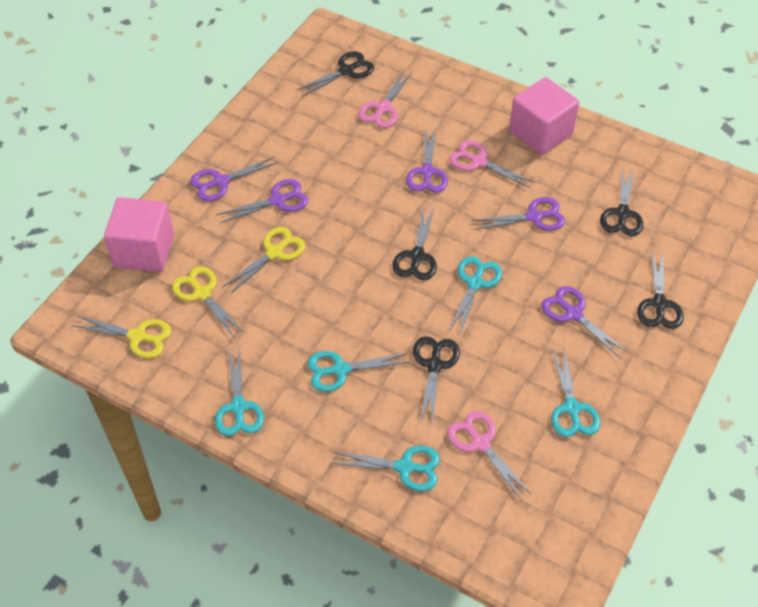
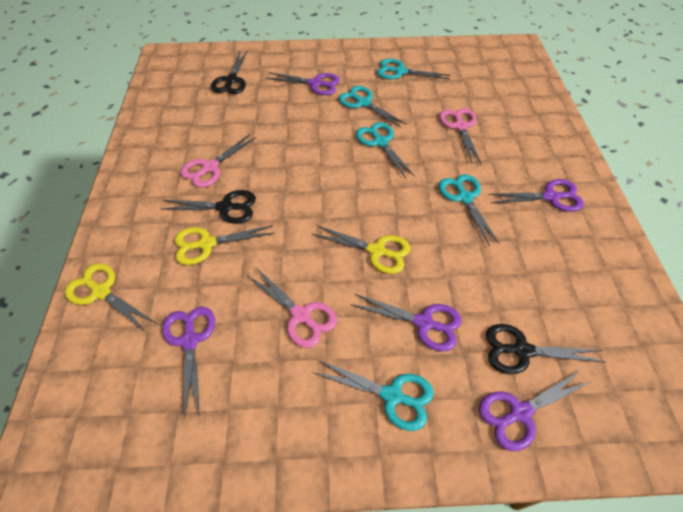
black scissors: 5 -> 3
pink cube: 2 -> 0

